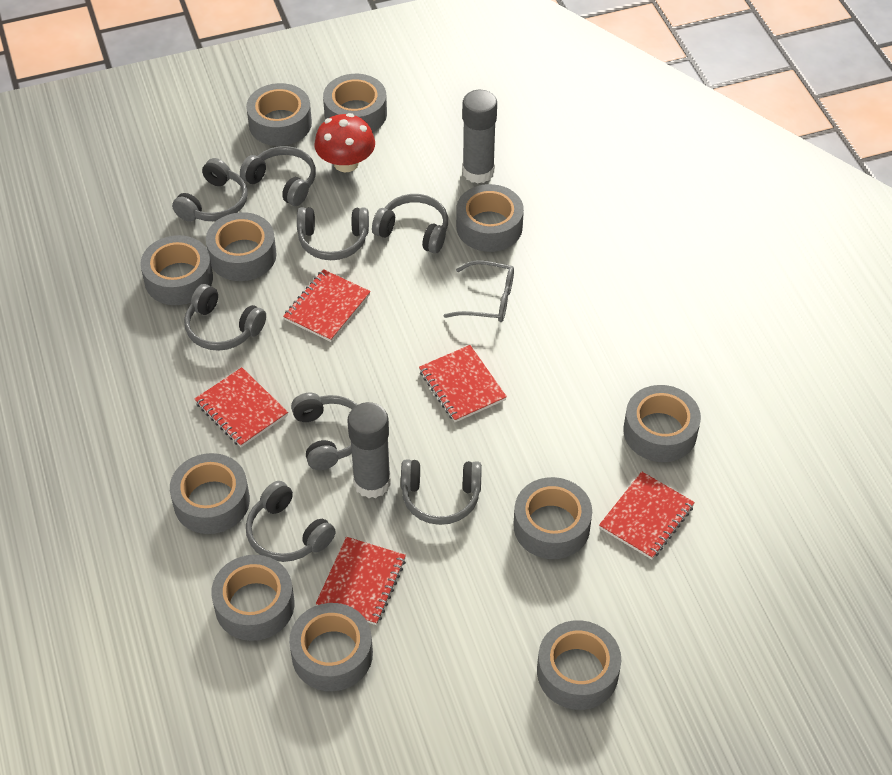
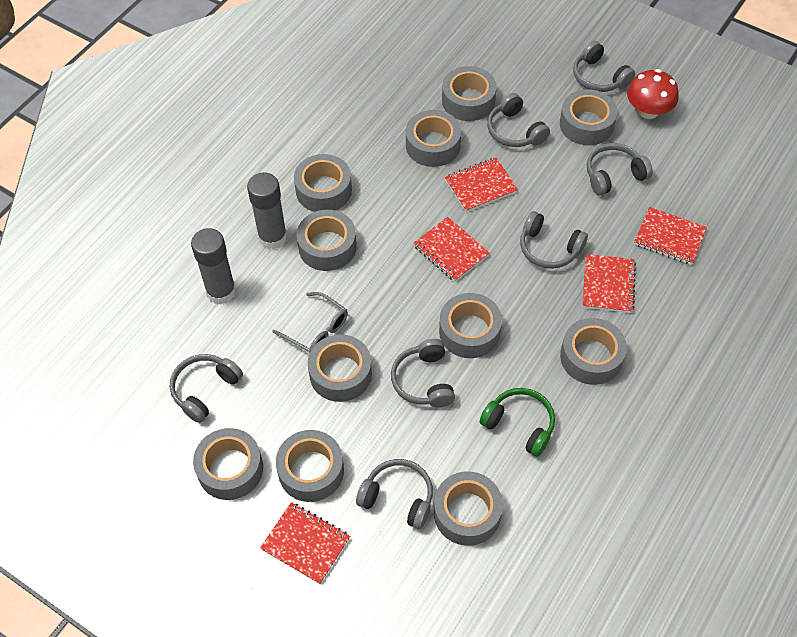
green headphones: 0 -> 1
grey headphones: 8 -> 7

